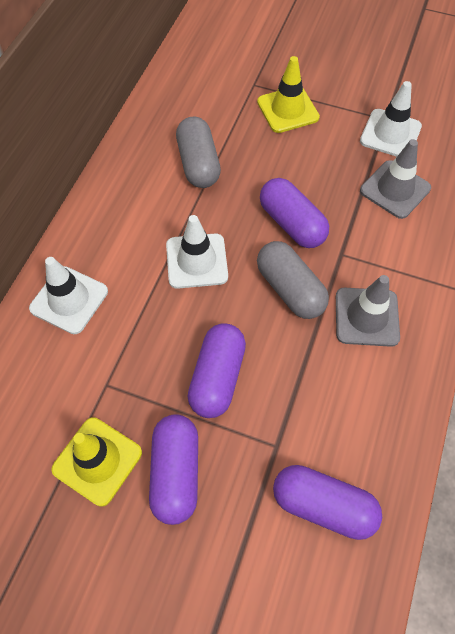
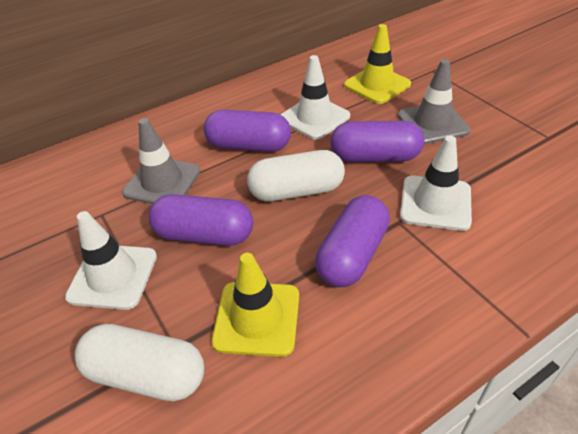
grey capsule: 2 -> 0
white capsule: 0 -> 2

